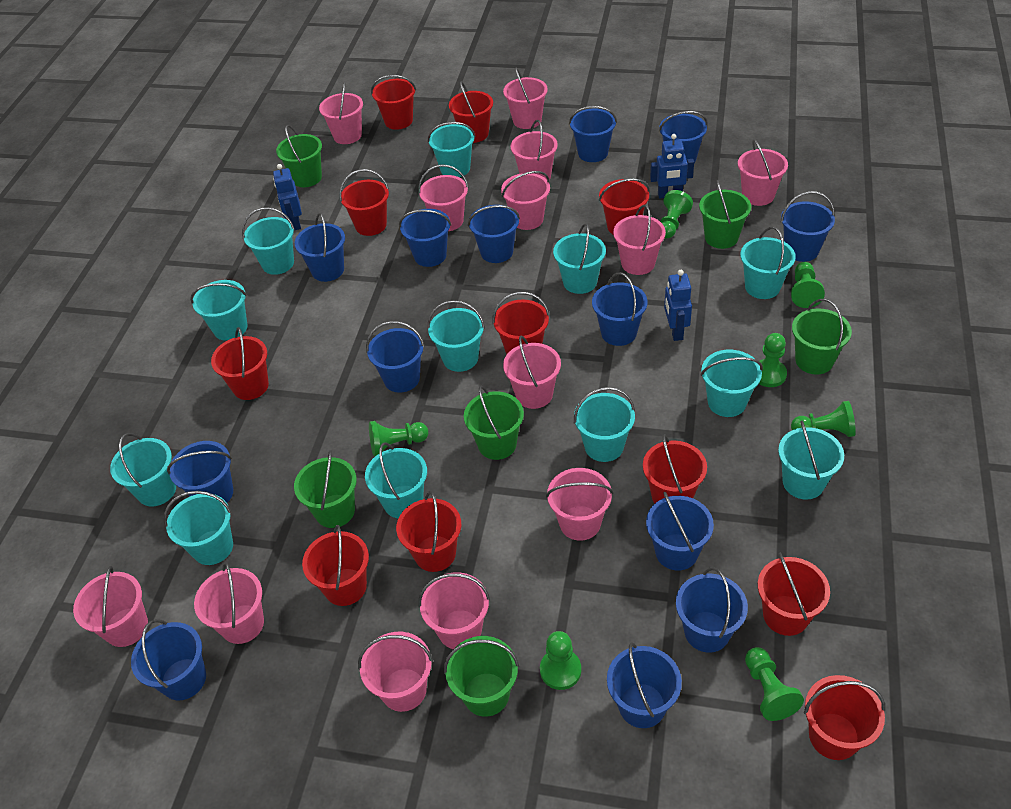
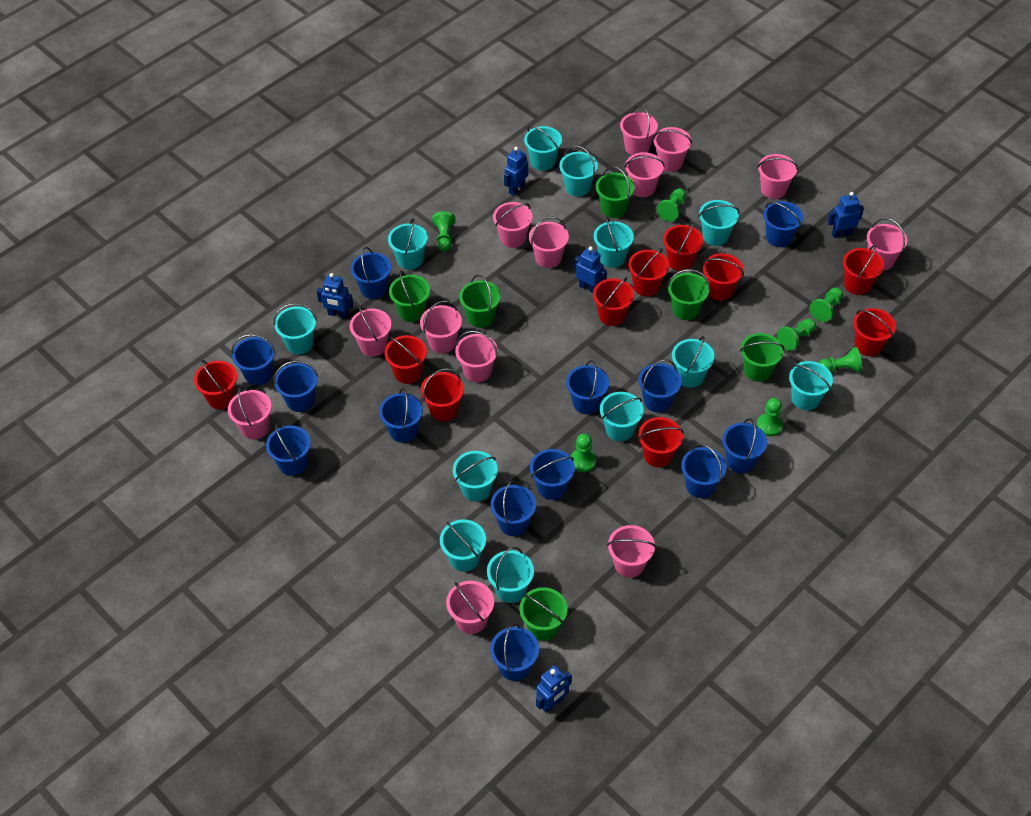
blue robot: 3 -> 5
red bucket: 11 -> 10

